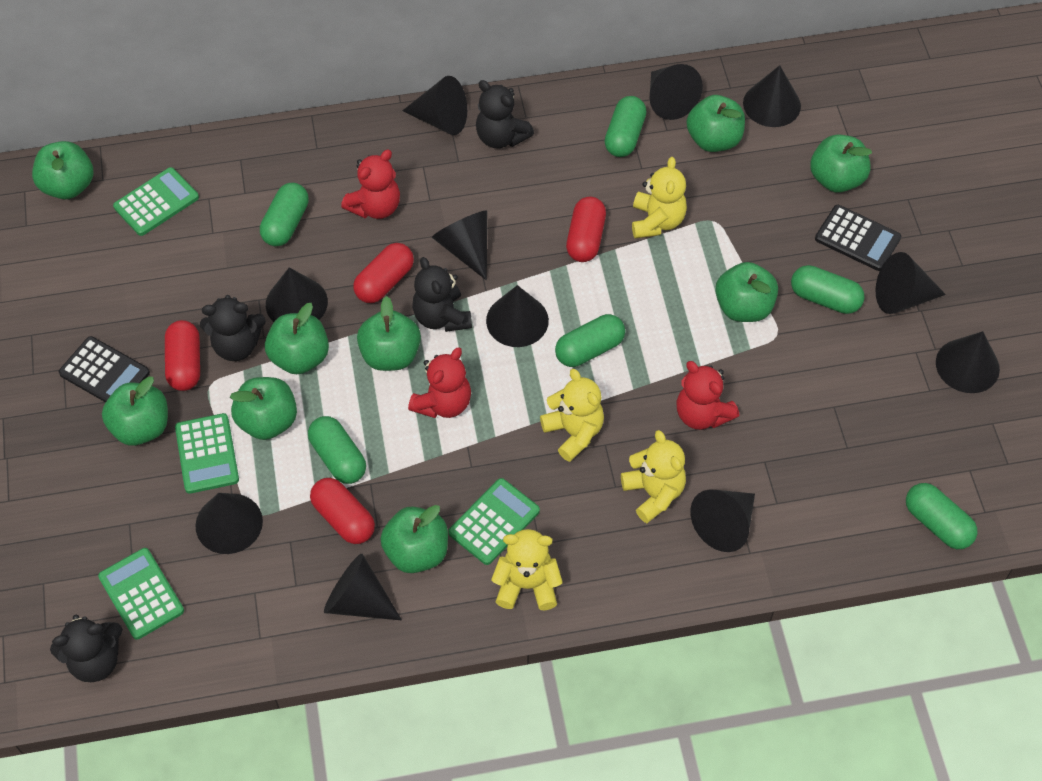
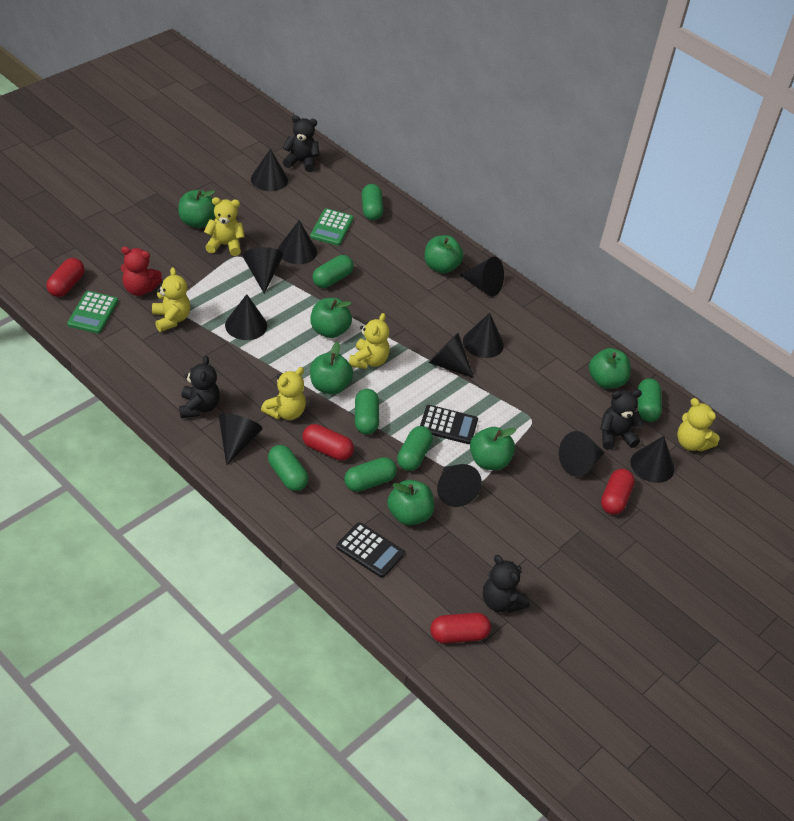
green apple: 9 -> 7
green calculator: 4 -> 2
green capsule: 6 -> 7
red teddy bear: 3 -> 1
yellow teddy bear: 4 -> 5

